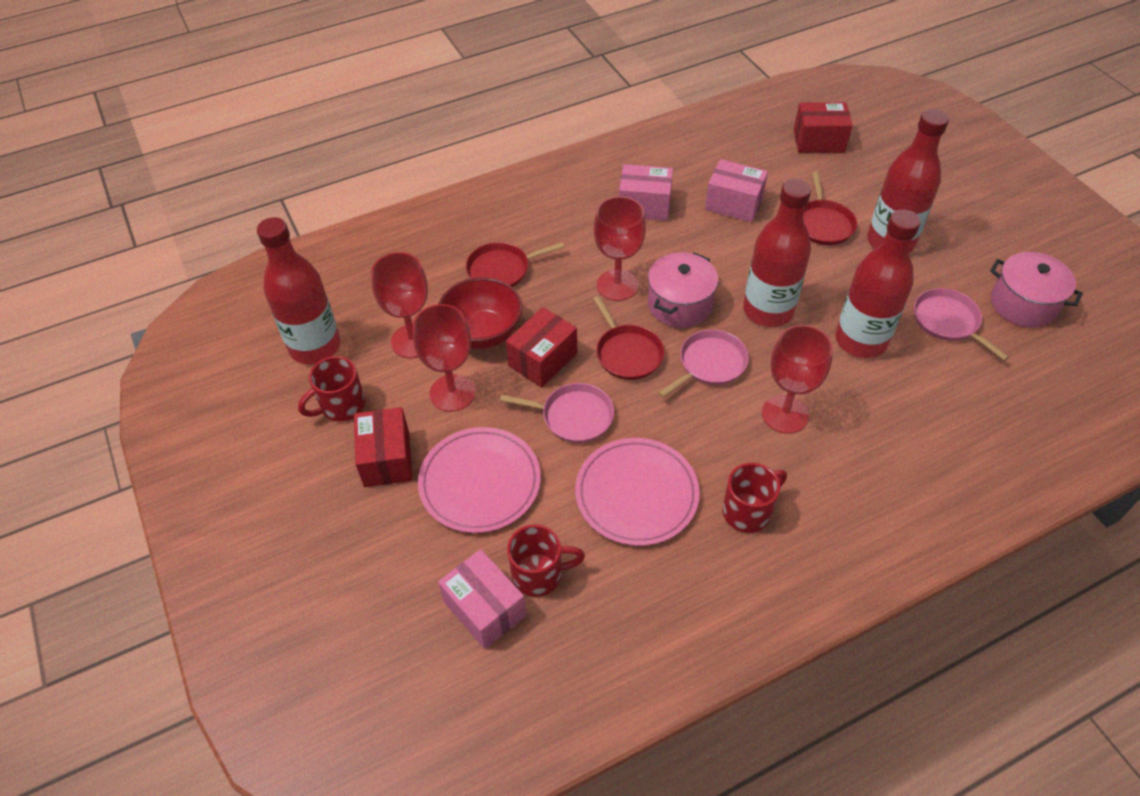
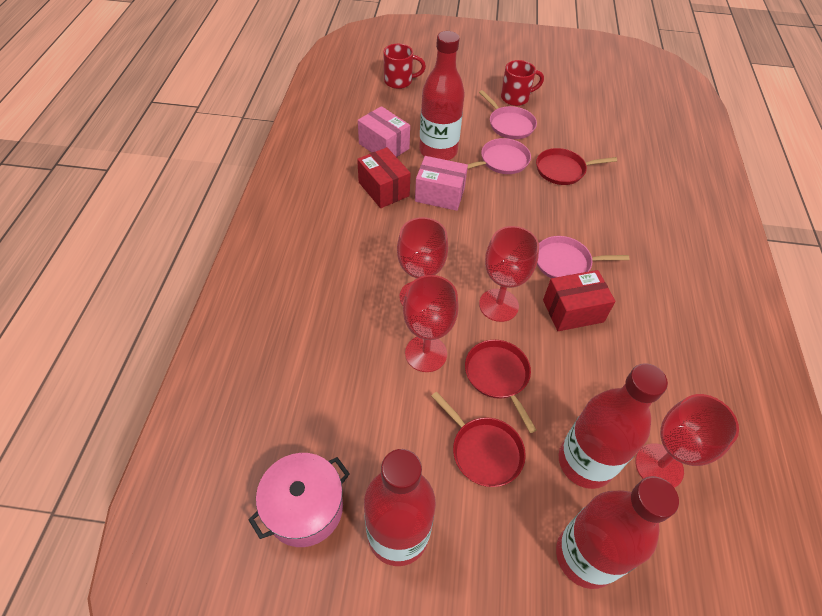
pink box: 3 -> 2
pink plate: 2 -> 0
pink pot: 2 -> 1
red bowl: 1 -> 0
red box: 3 -> 2
red mug: 3 -> 2

